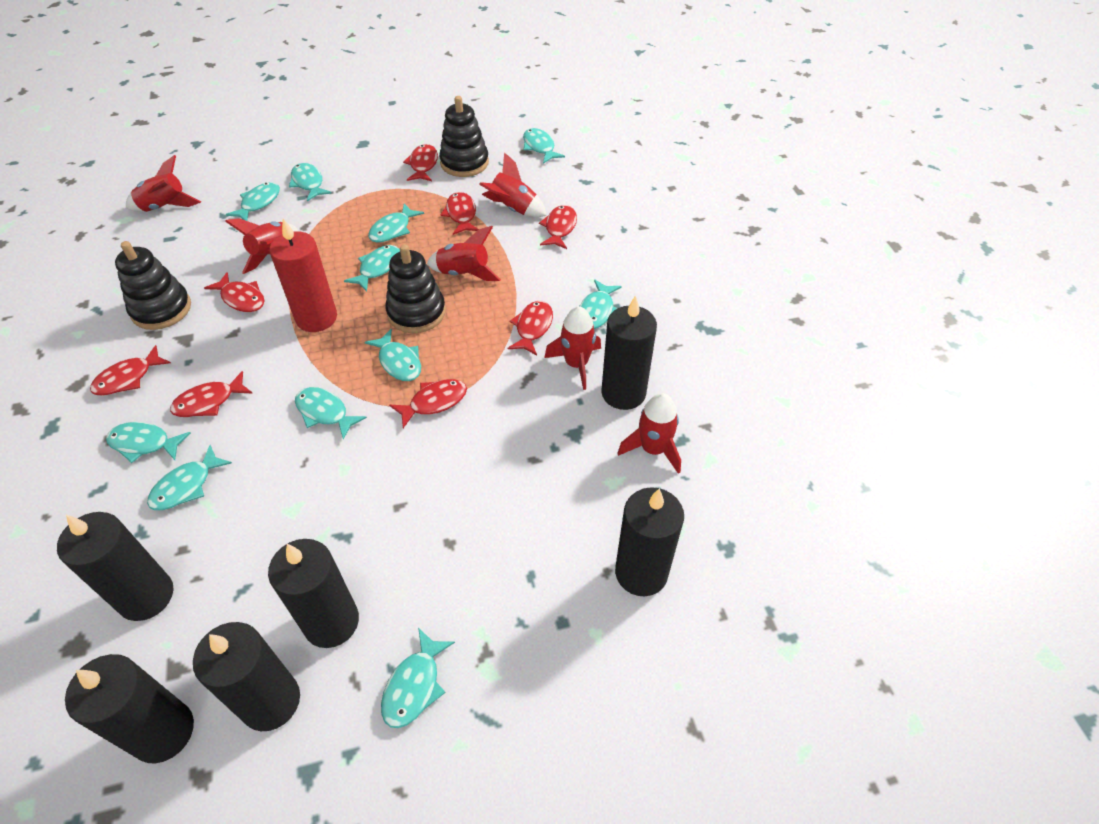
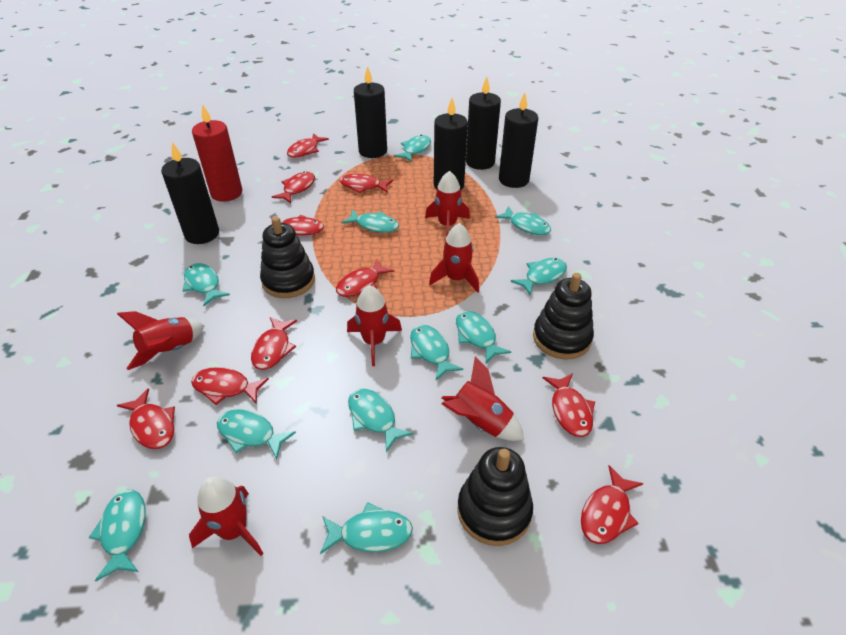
black candle: 6 -> 5
red fish: 8 -> 10

